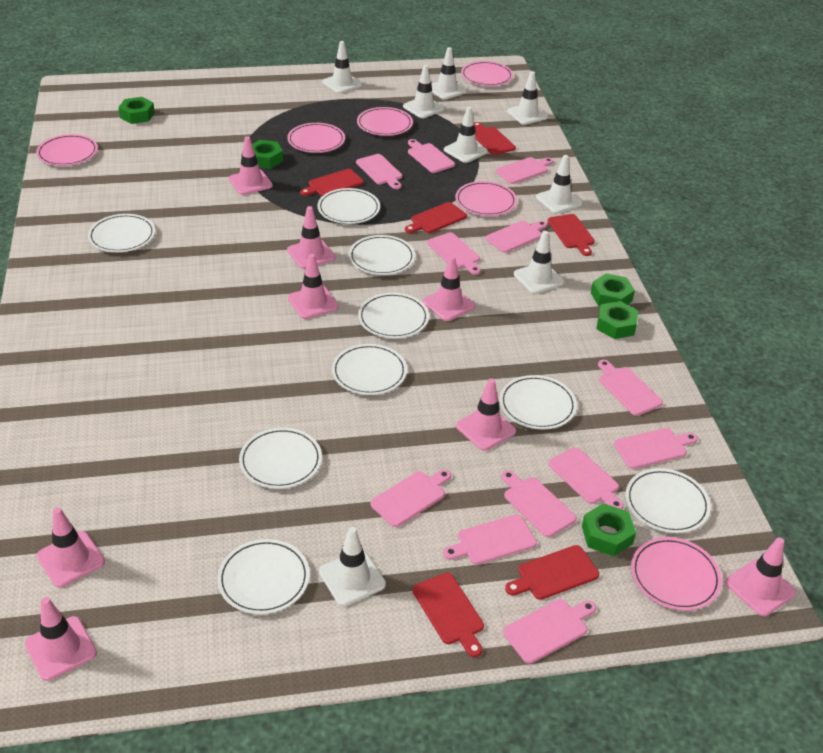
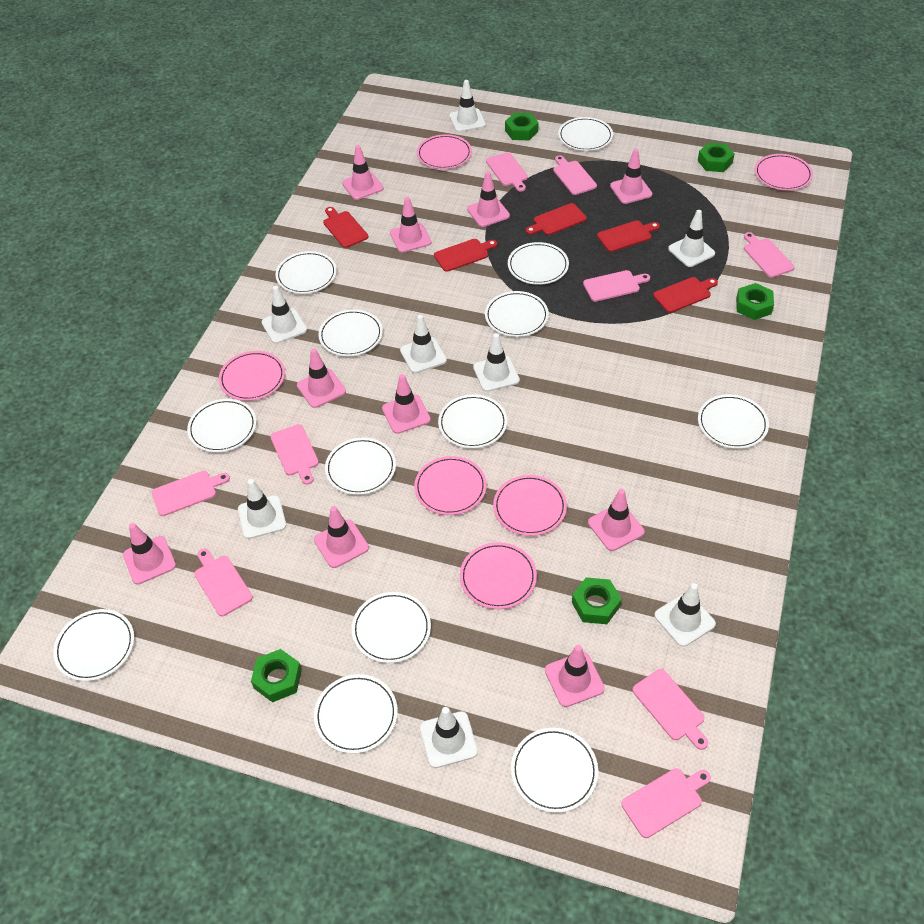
pink cutting board: 12 -> 9
pink traffic cone: 8 -> 10
red cutting board: 6 -> 5
white plate: 9 -> 13

